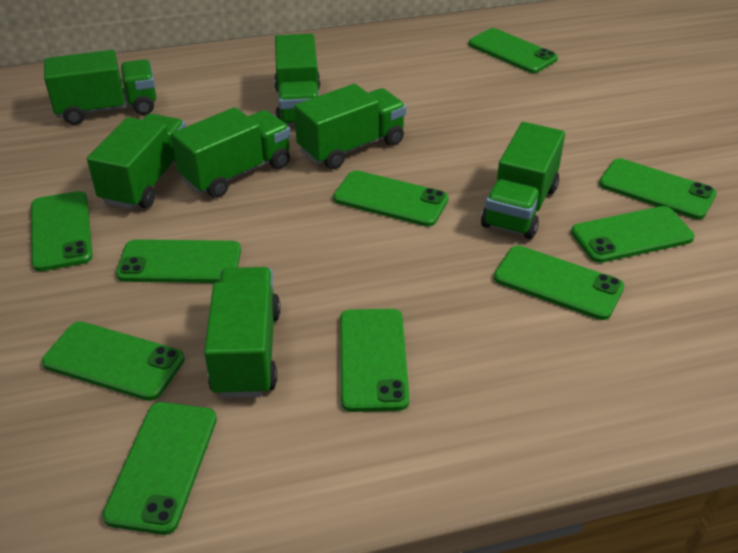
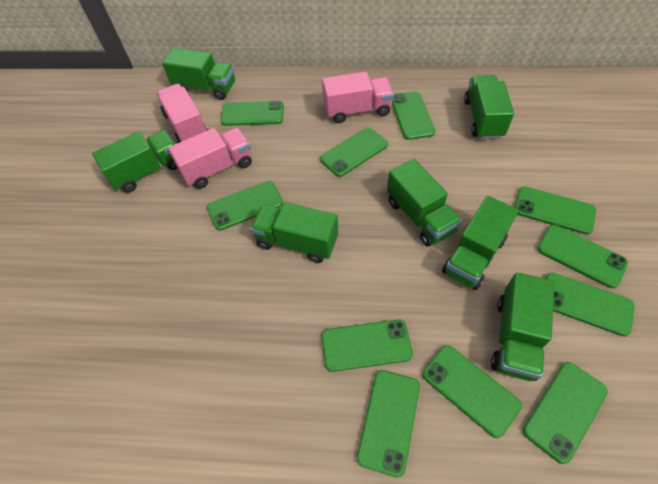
green phone: 10 -> 11
pink truck: 0 -> 3

